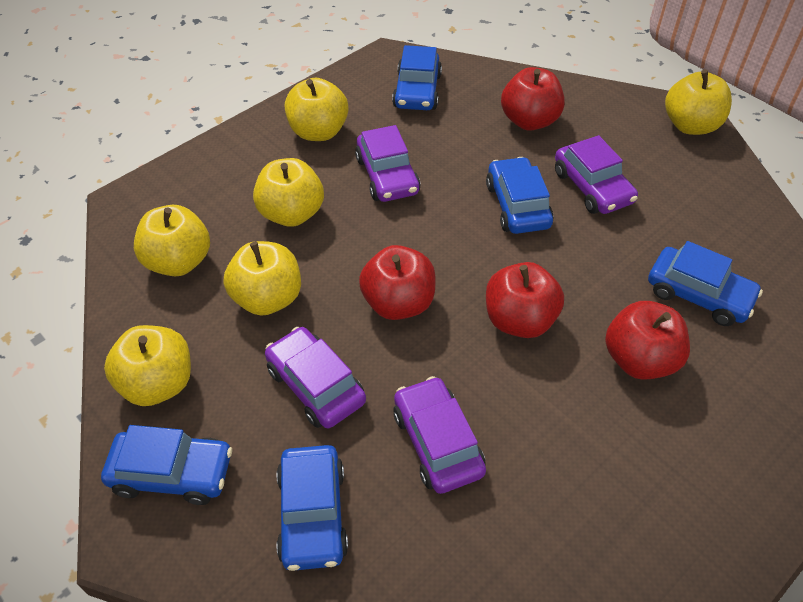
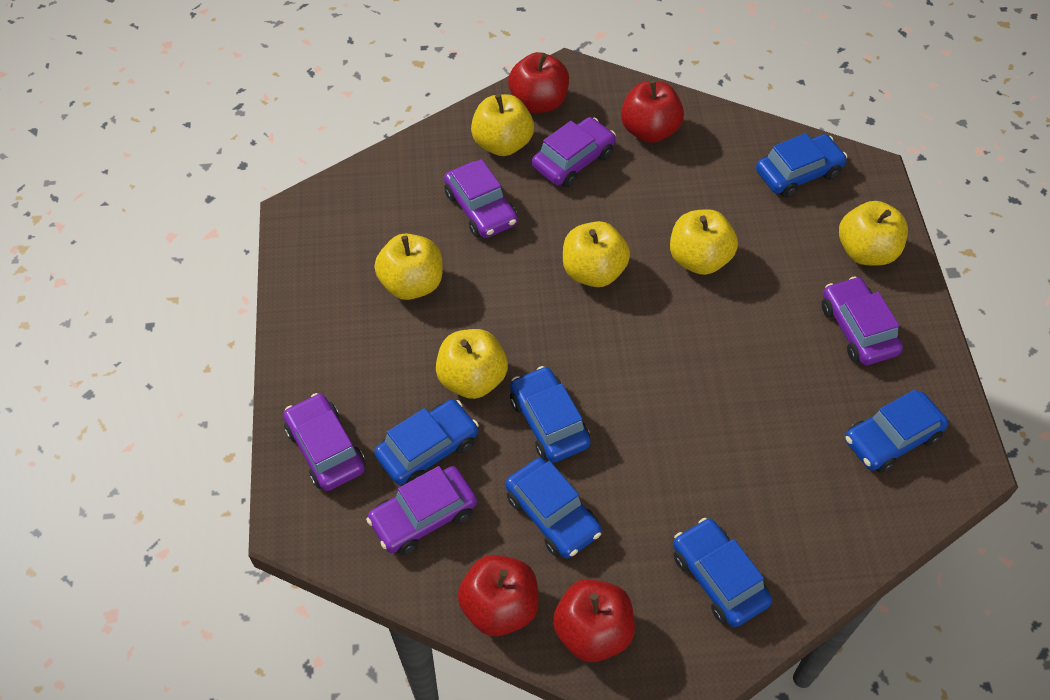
blue car: 5 -> 6
purple car: 4 -> 5

